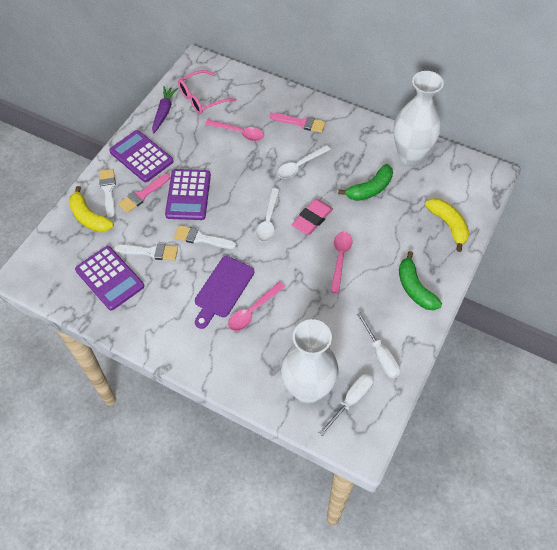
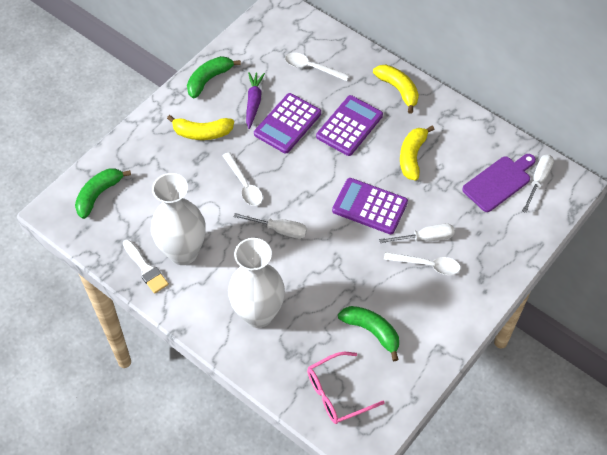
green banana: 2 -> 3
pink brush: 2 -> 0
pink eraser: 1 -> 0
pink spoon: 3 -> 0
white brush: 3 -> 1
white screwdriver: 2 -> 3
white spoon: 2 -> 3
yellow banana: 2 -> 3

